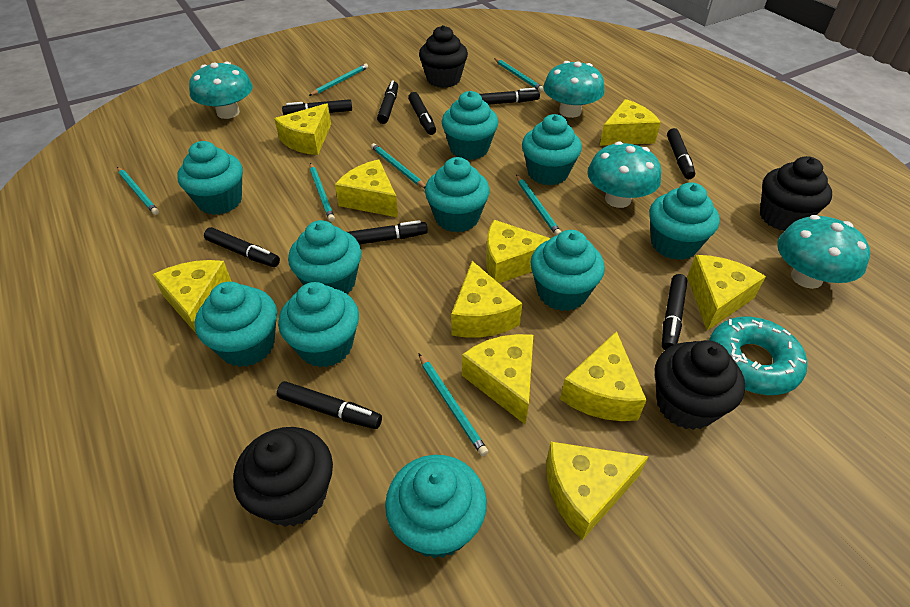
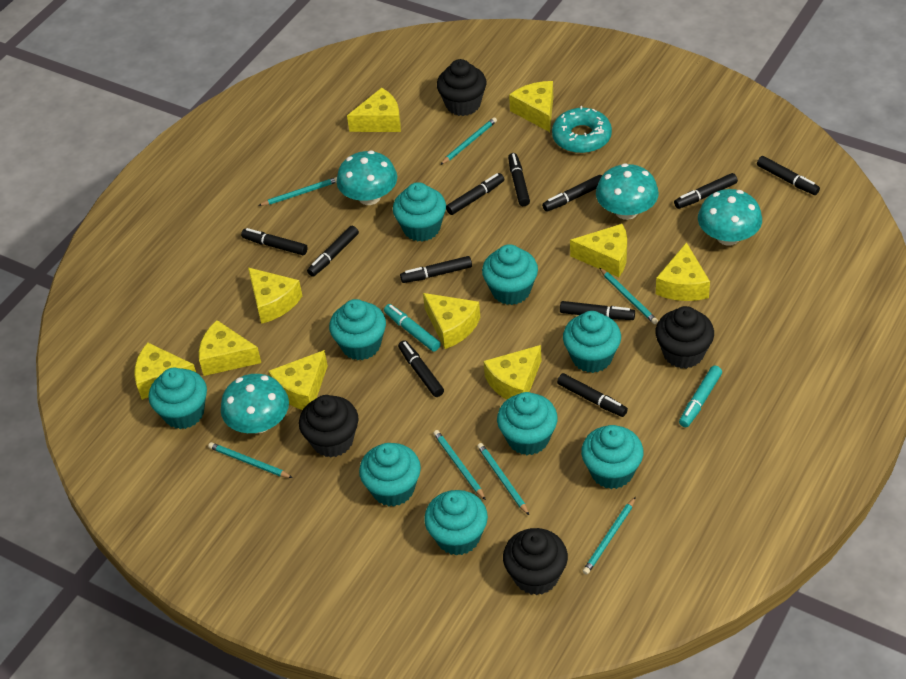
black marker: 9 -> 11
turquoise cupcake: 10 -> 9
turquoise marker: 0 -> 2

